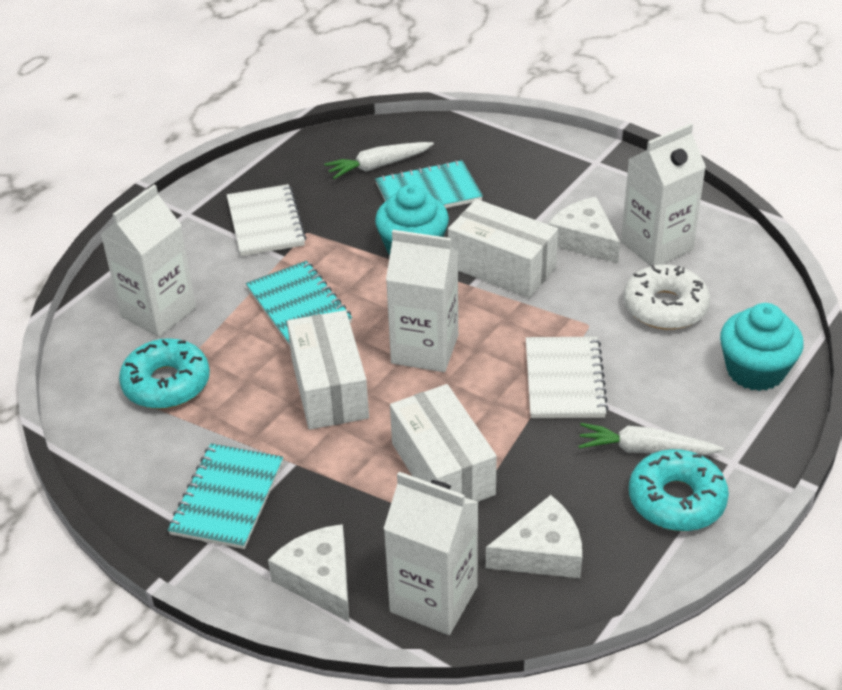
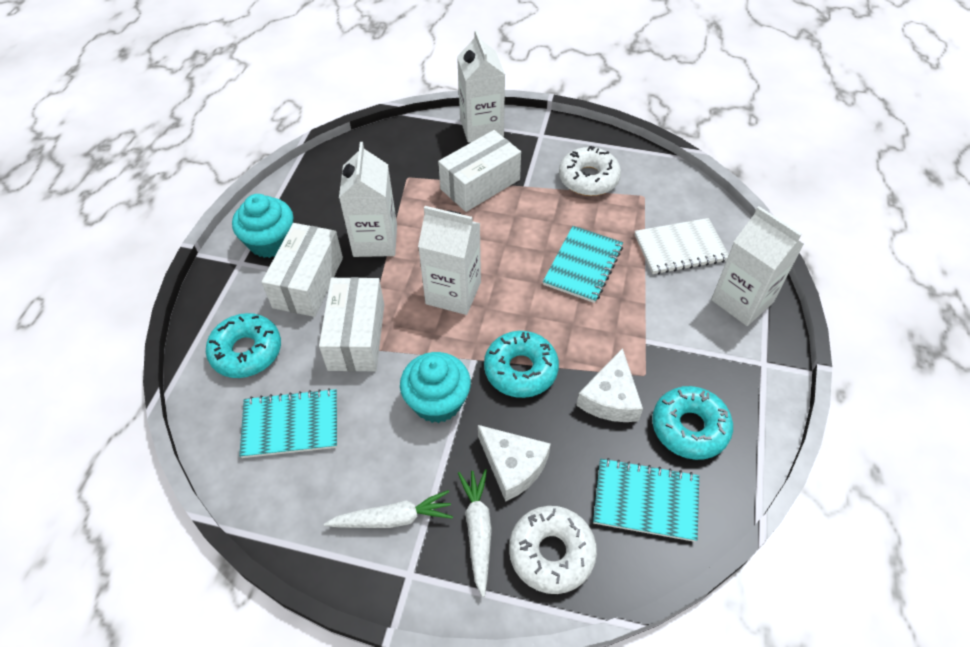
turquoise donut: 2 -> 3
white cheese: 3 -> 2
white donut: 1 -> 2
white notebook: 2 -> 1

